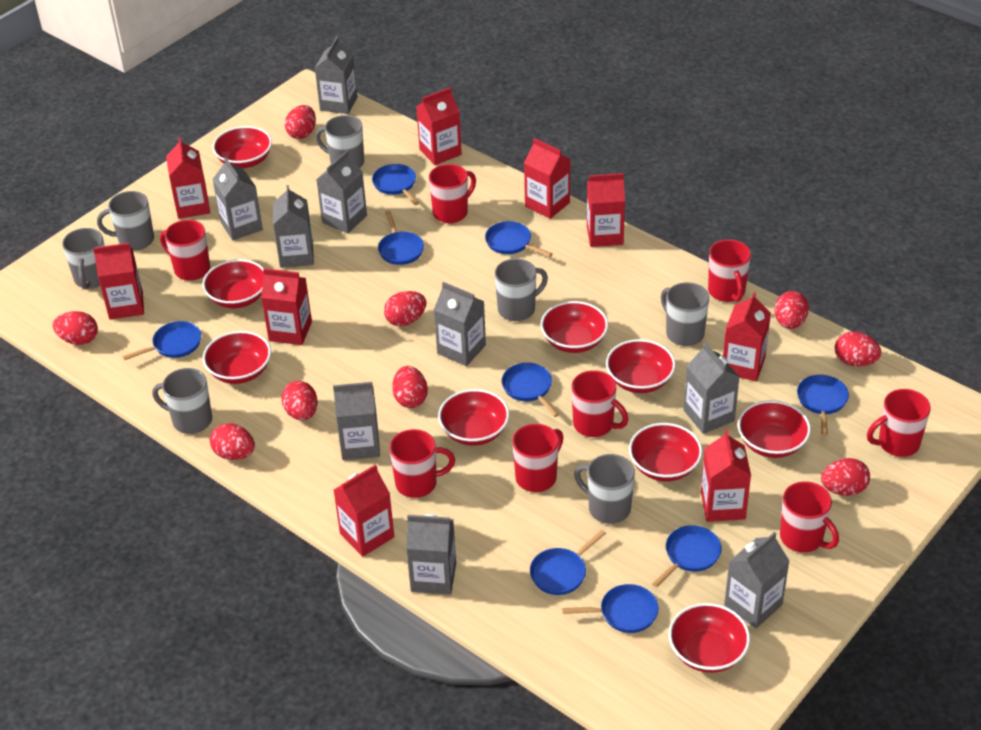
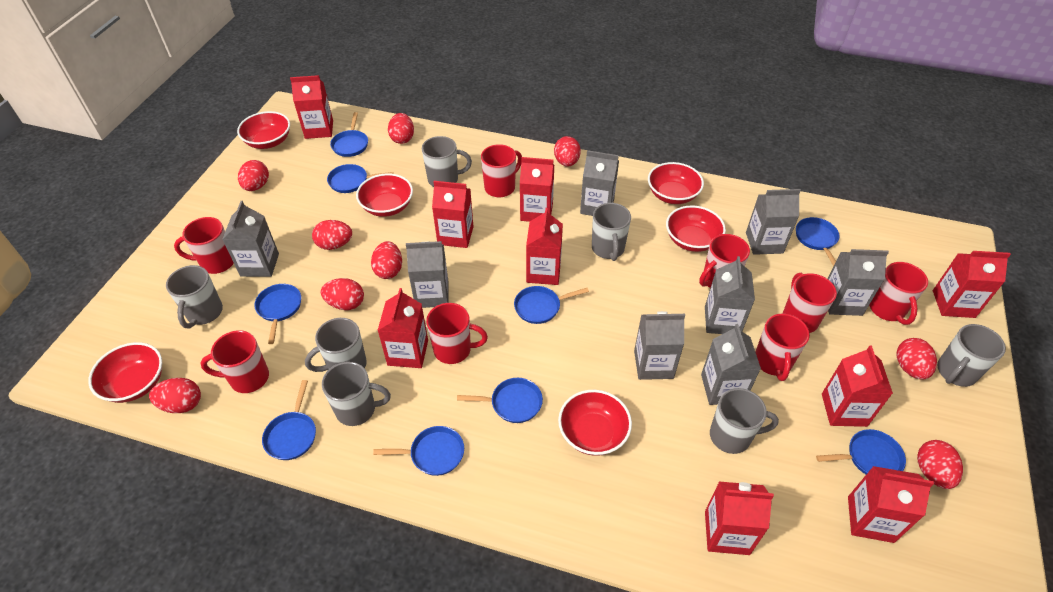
grey carton: 9 -> 8
red bowl: 9 -> 6

